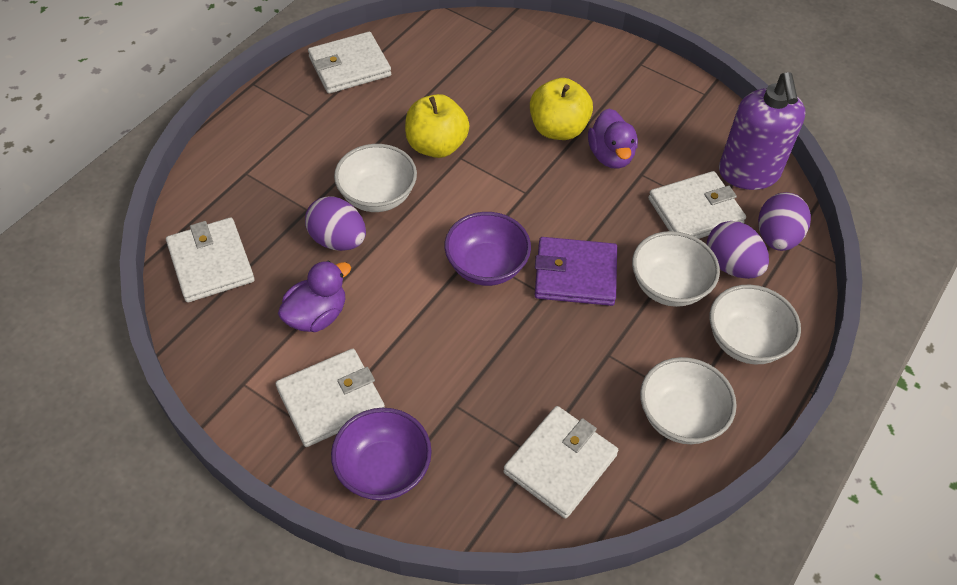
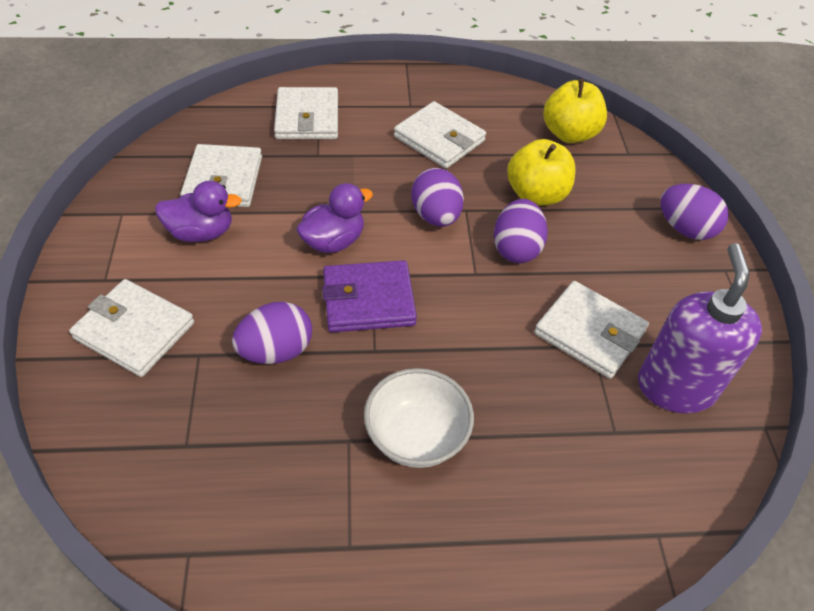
purple bowl: 2 -> 0
purple egg: 3 -> 4
white bowl: 4 -> 1

